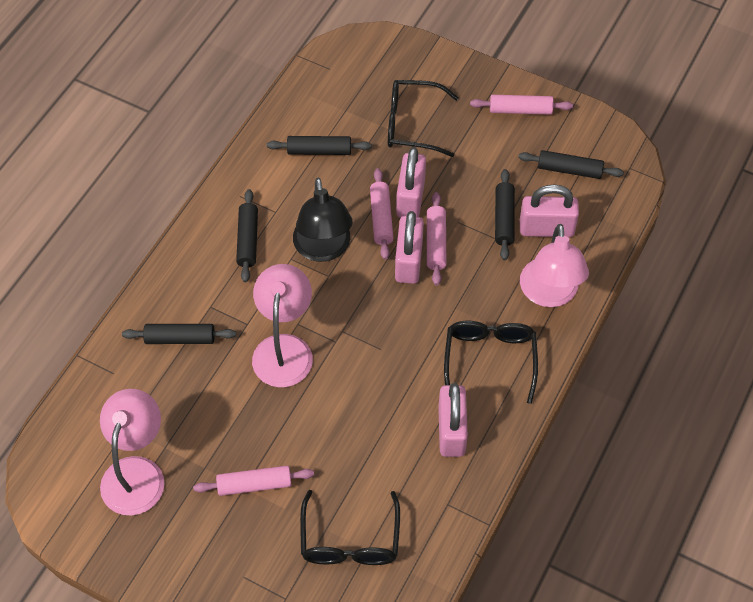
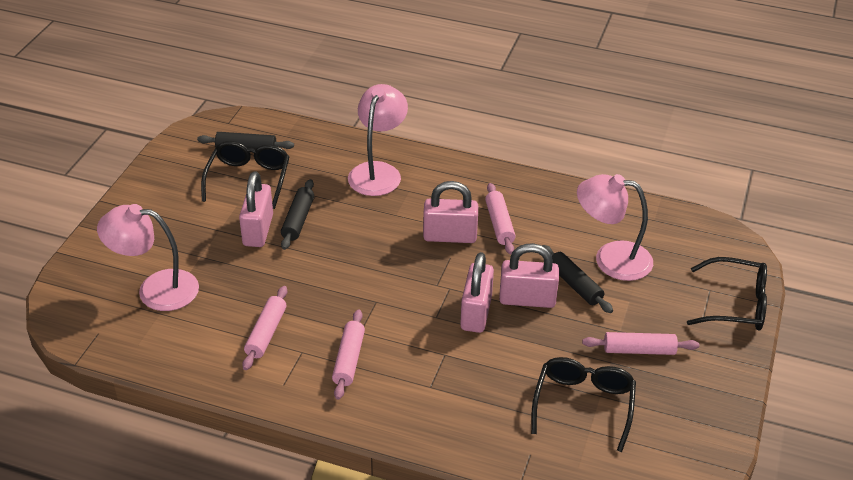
black lamp: 1 -> 0
black rolling pin: 5 -> 3

